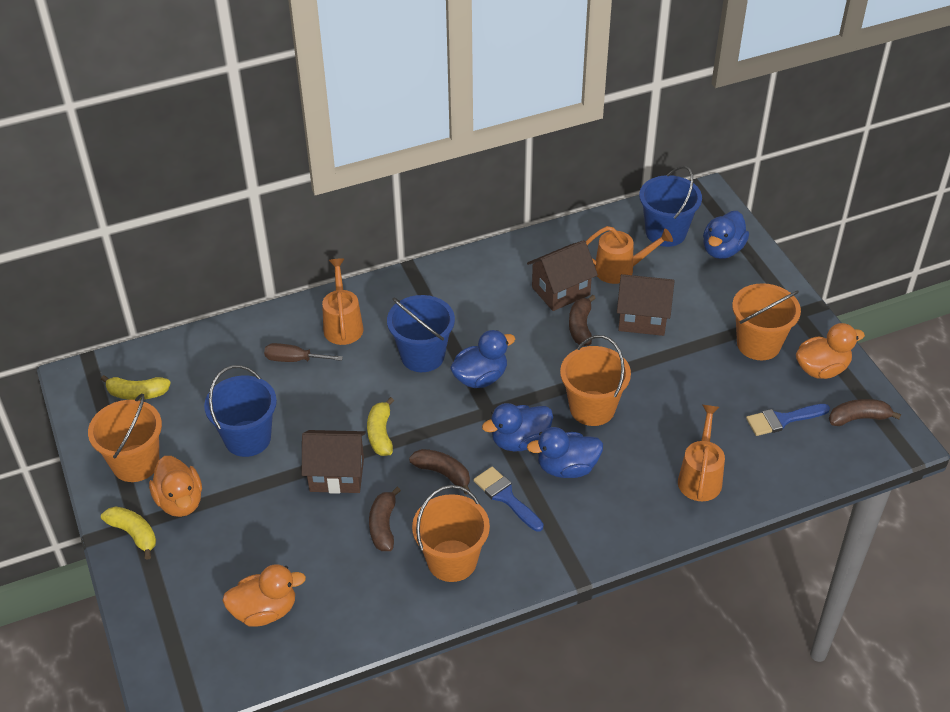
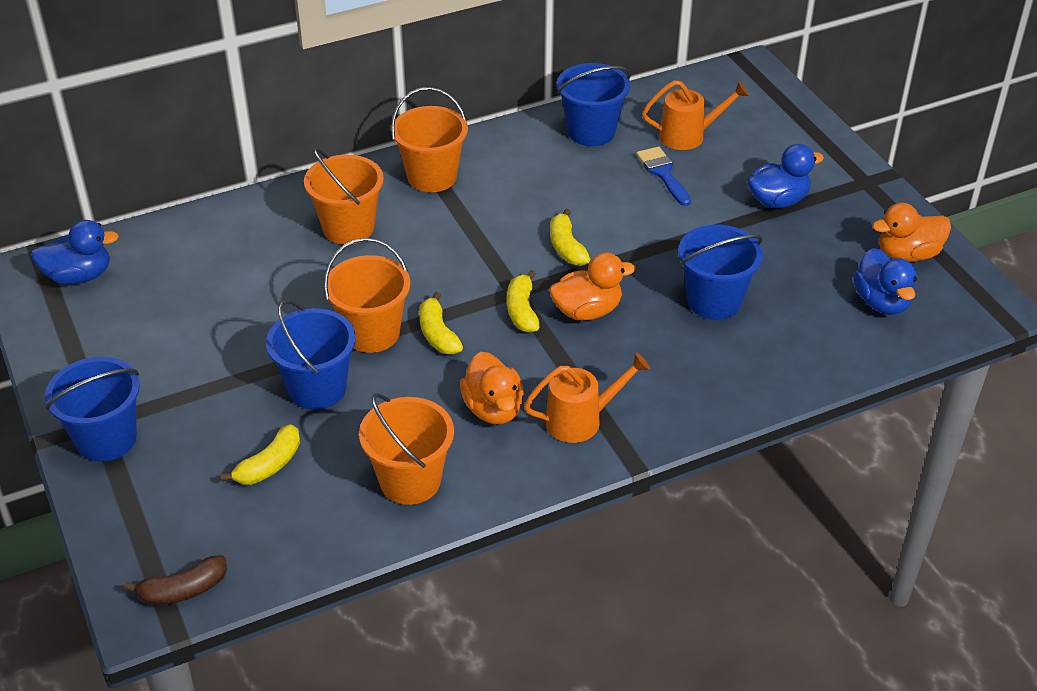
blue brush: 2 -> 1
blue bucket: 3 -> 4
blue duck: 4 -> 3
brown banana: 4 -> 1
brown house: 3 -> 0
brown screwdriver: 1 -> 0
orange watering can: 3 -> 2
yellow banana: 3 -> 4

